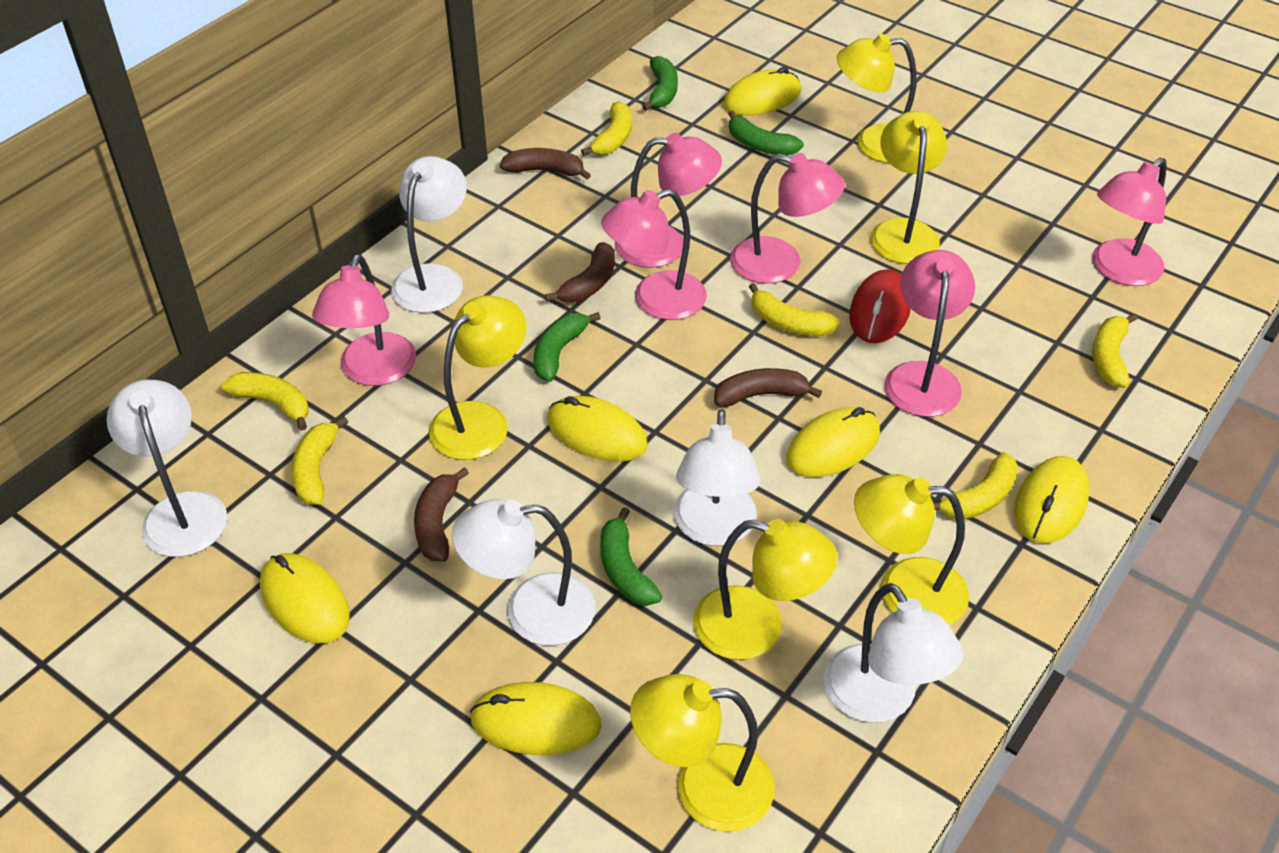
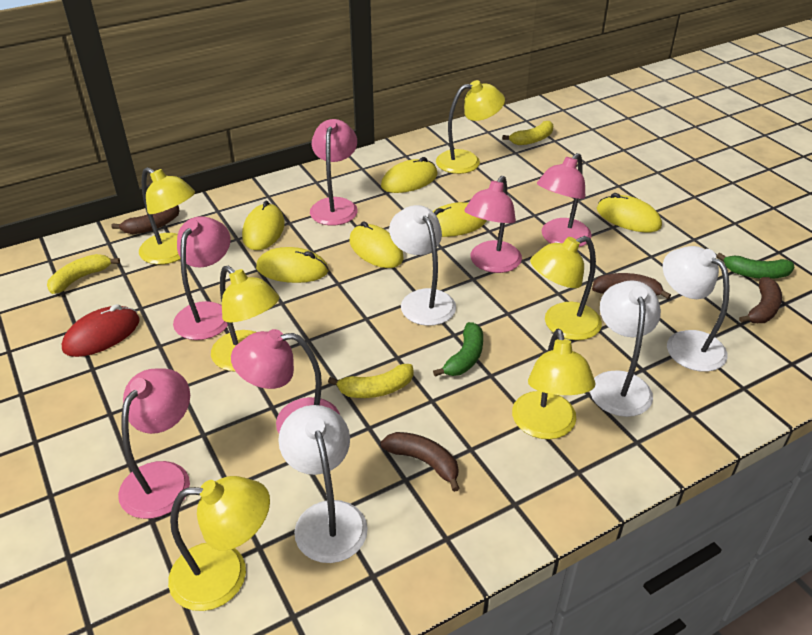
green banana: 4 -> 2
white lamp: 5 -> 4
yellow banana: 6 -> 3

